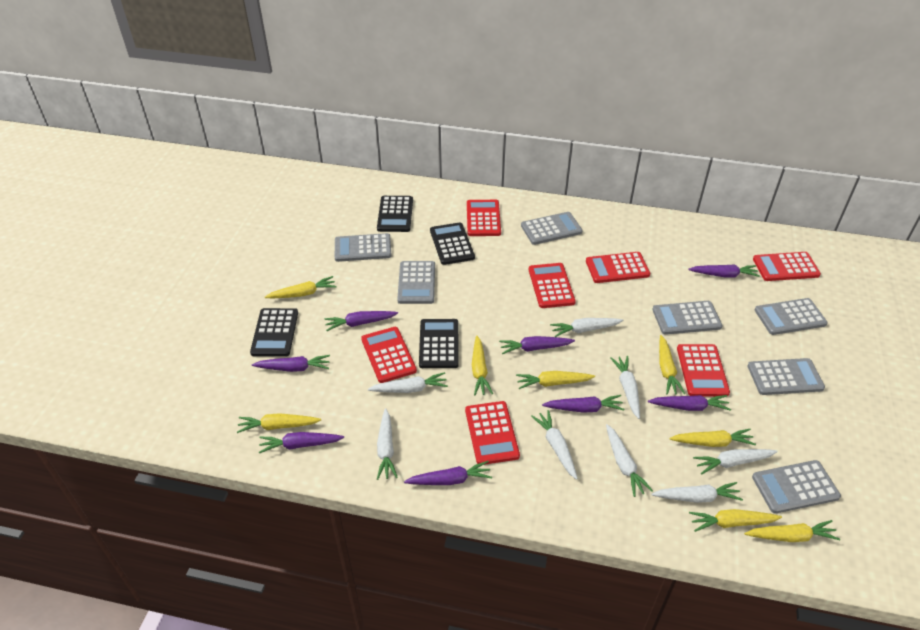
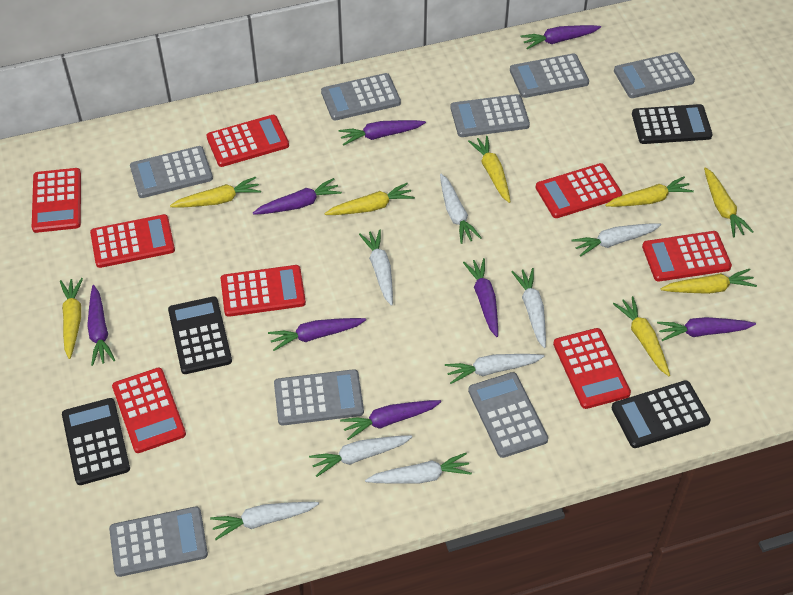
grey calculator: 7 -> 8
red calculator: 7 -> 8

